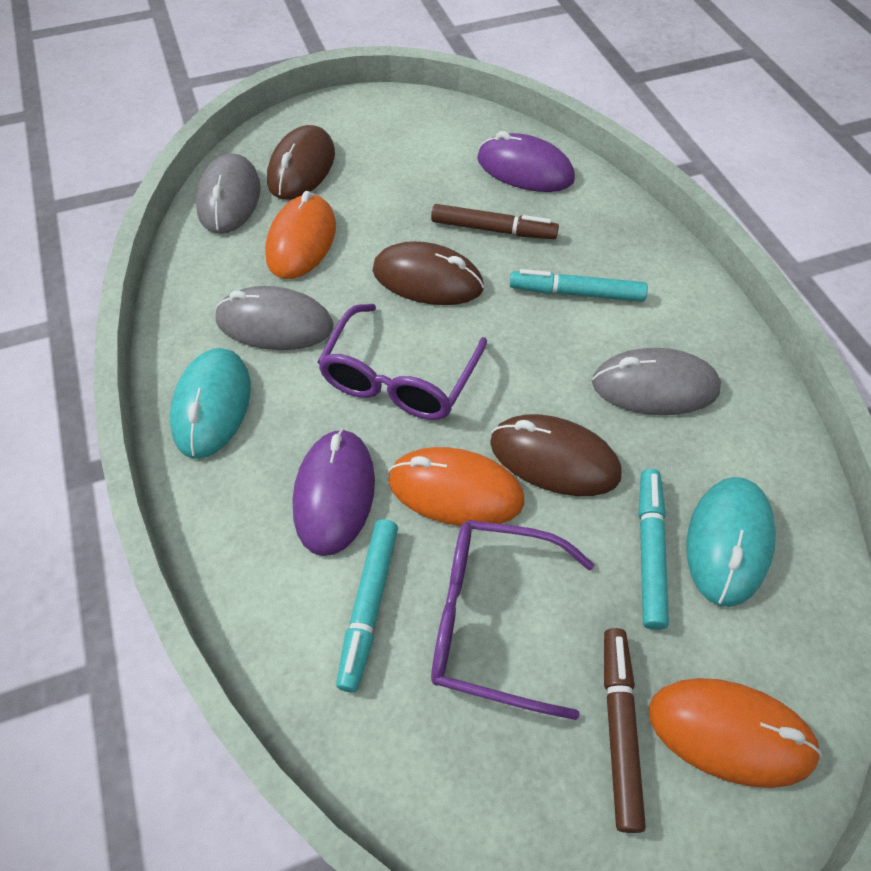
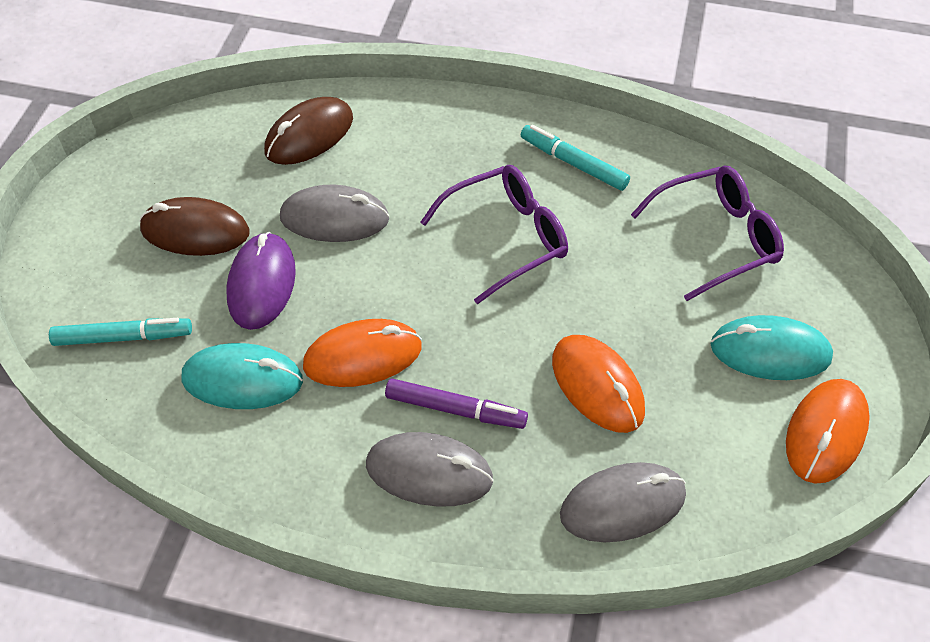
brown marker: 2 -> 0
brown mouse: 3 -> 2
purple marker: 0 -> 1
purple mouse: 2 -> 1
turquoise marker: 3 -> 2

